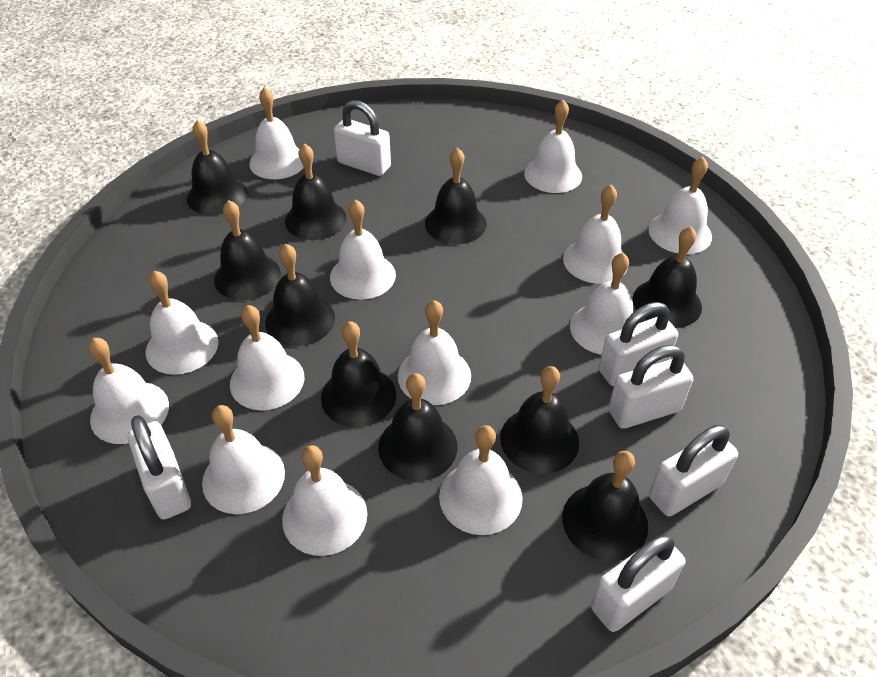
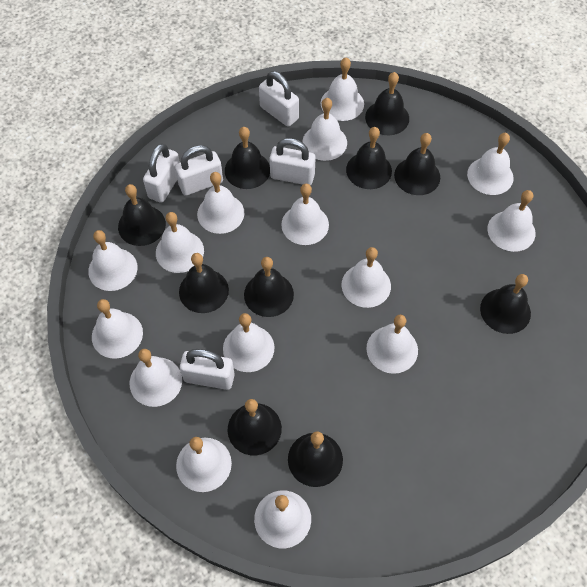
white bell: 13 -> 15
white padlock: 6 -> 5

